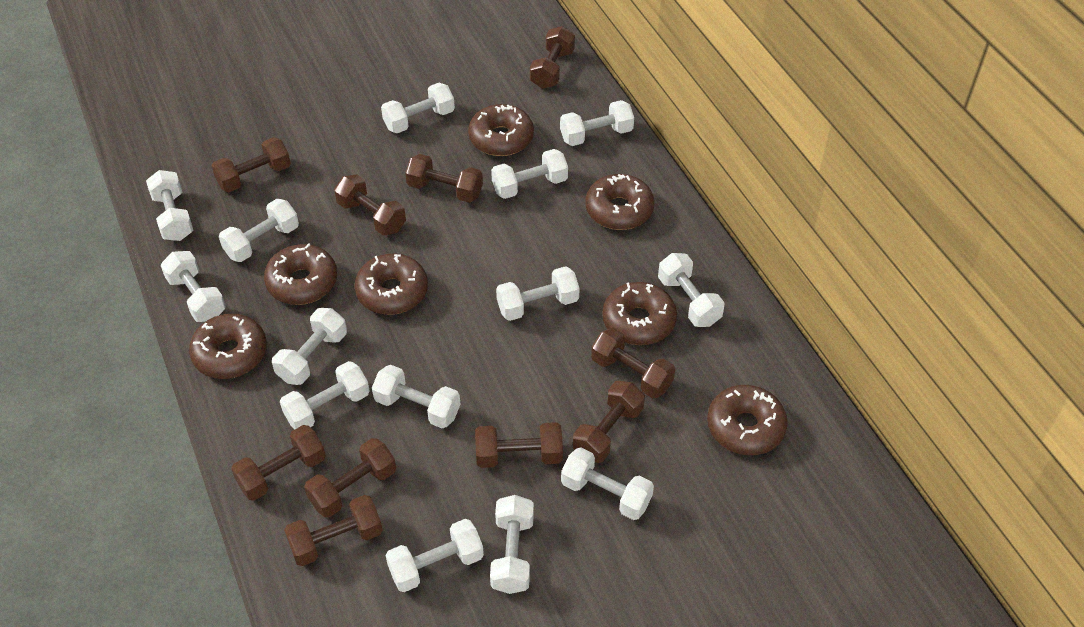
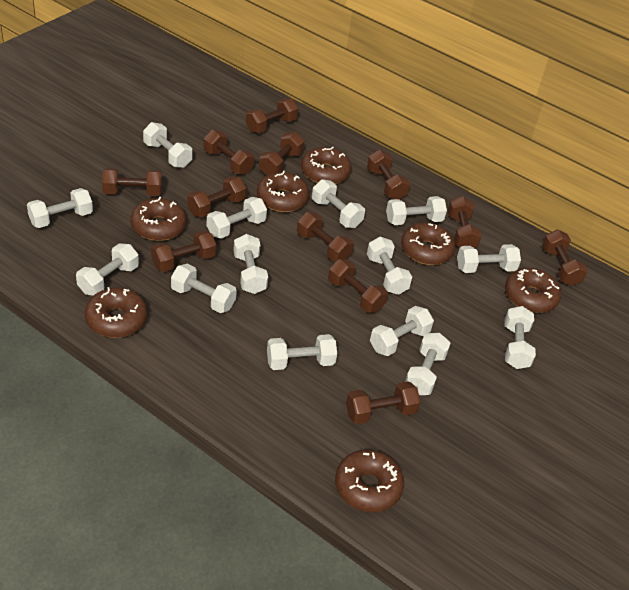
brown dumbbell: 10 -> 12

